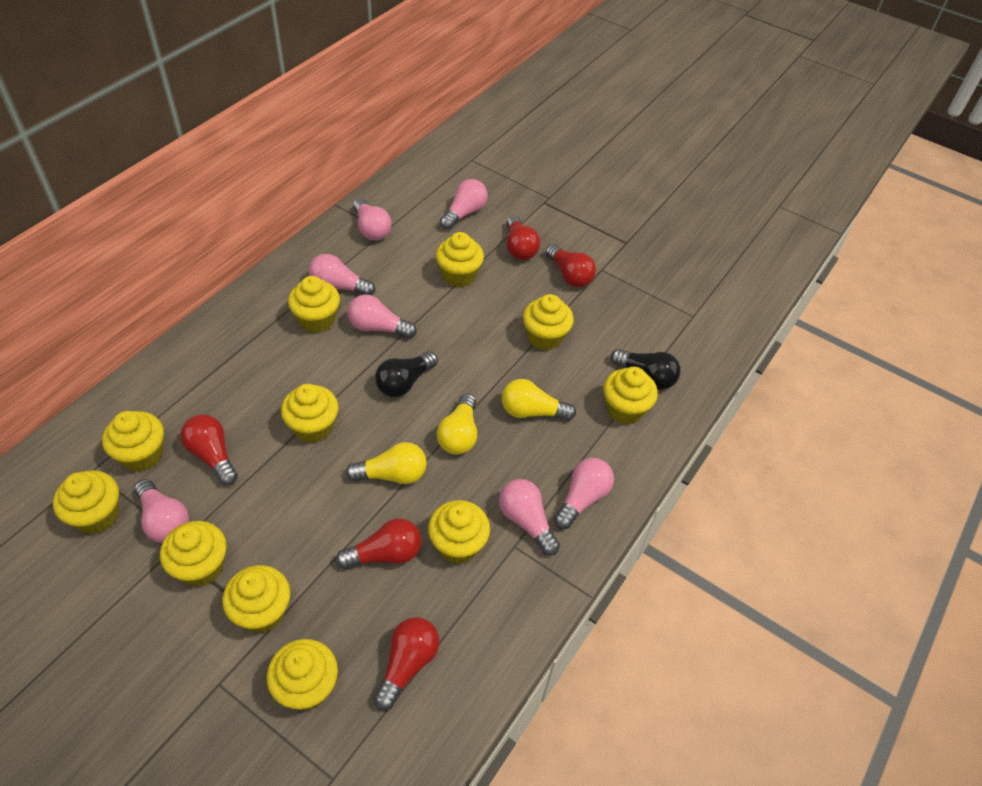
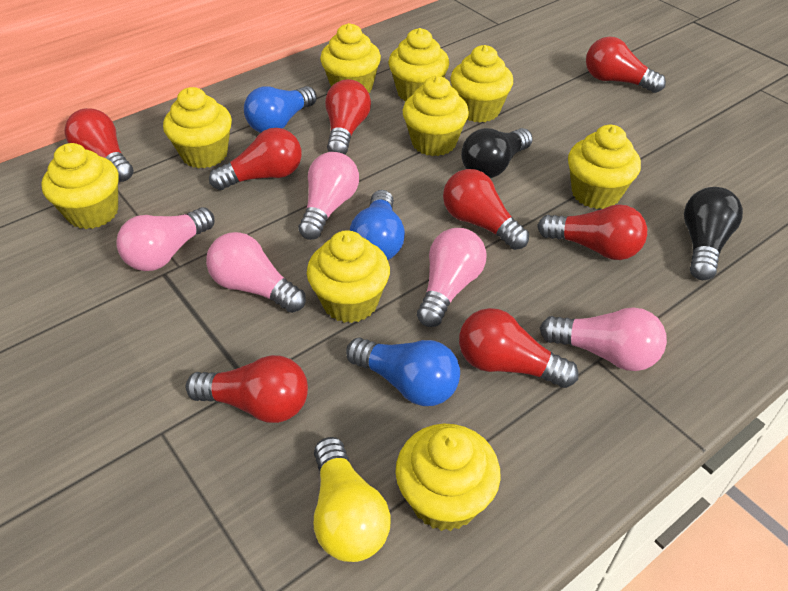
blue light bulb: 0 -> 3
pink light bulb: 7 -> 5
red light bulb: 5 -> 8
yellow cupcake: 11 -> 9
yellow light bulb: 3 -> 1

